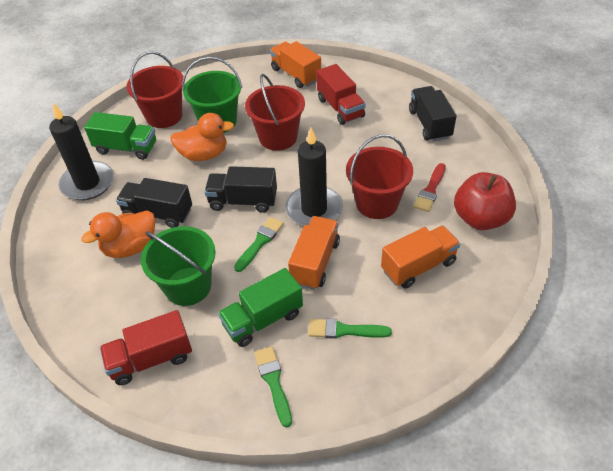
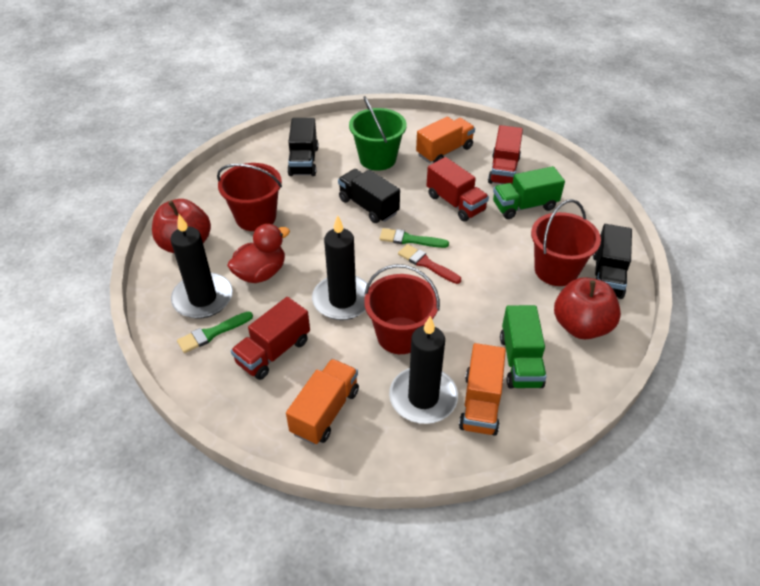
black candle: 2 -> 3
green brush: 3 -> 2
green bucket: 2 -> 1
orange duck: 2 -> 0
red apple: 1 -> 2
red duck: 0 -> 1
red truck: 2 -> 3

